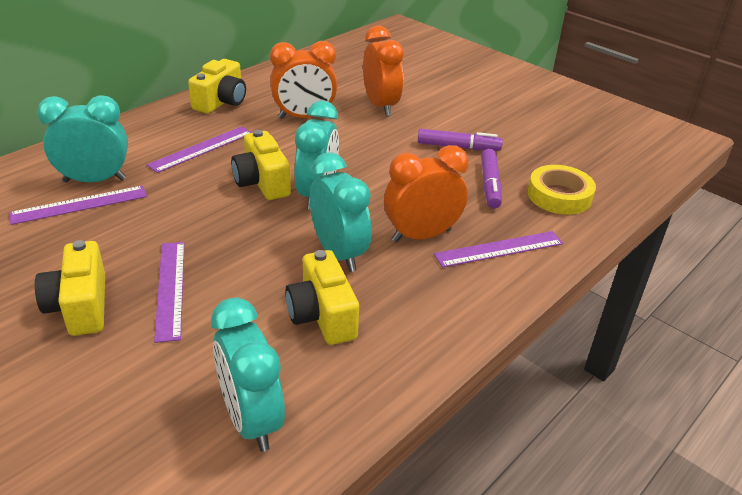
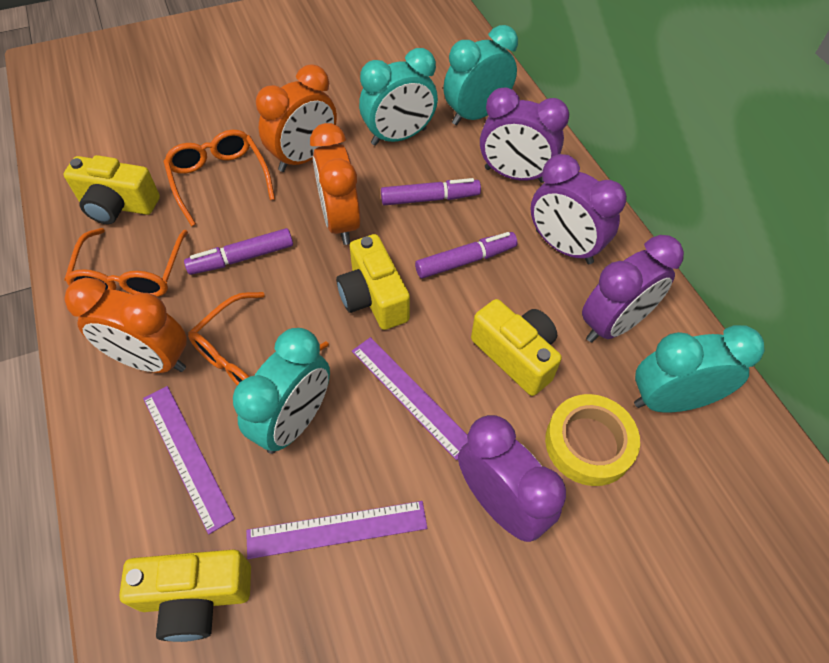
orange glasses: 0 -> 3
purple clock: 0 -> 4
purple marker: 2 -> 3
purple ruler: 4 -> 3

